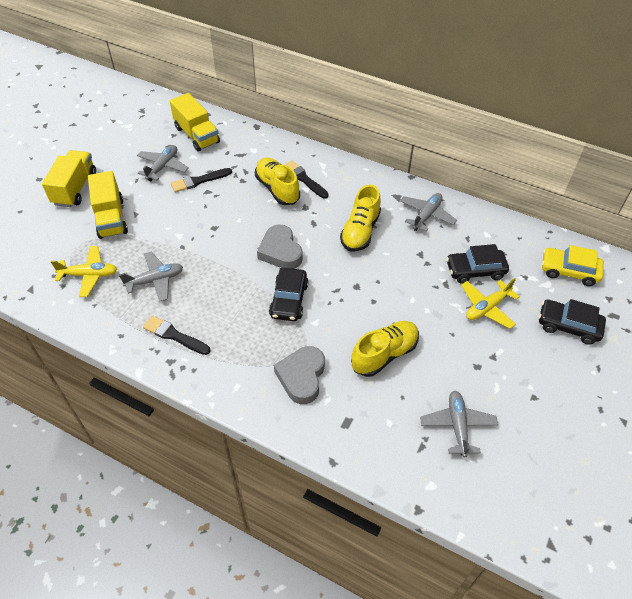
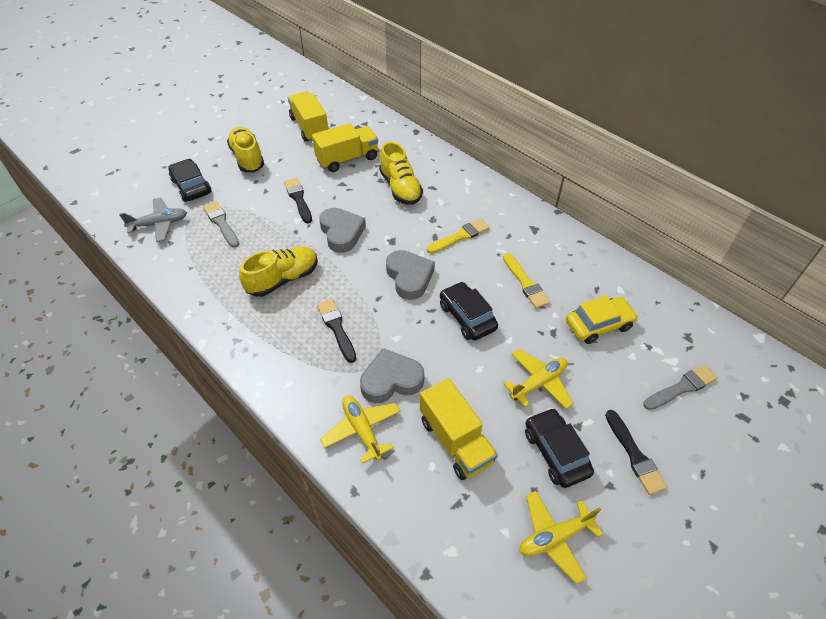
grey brush: 0 -> 2
grey heart: 2 -> 3
grey plane: 4 -> 1
yellow brush: 0 -> 2
yellow plane: 2 -> 3

